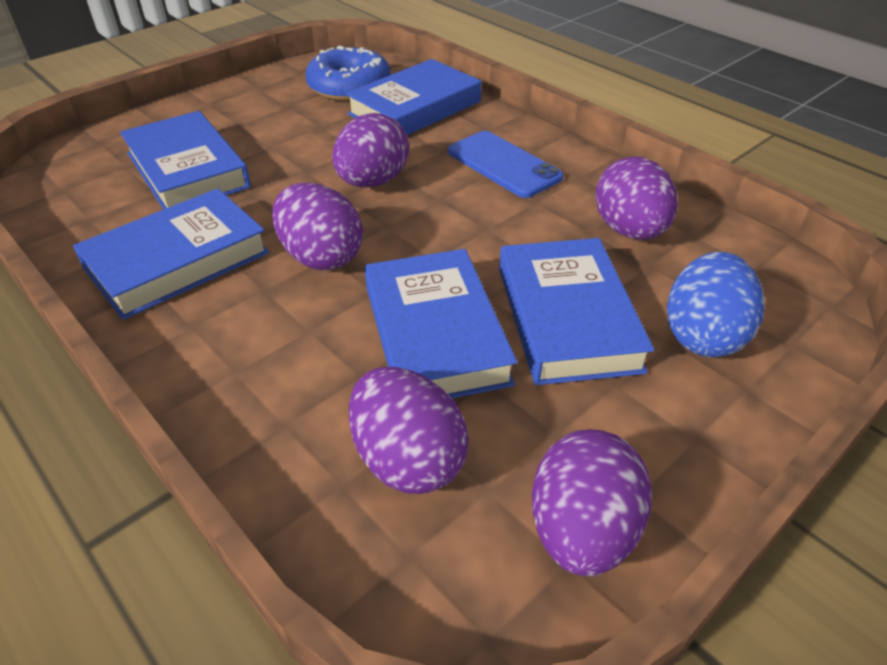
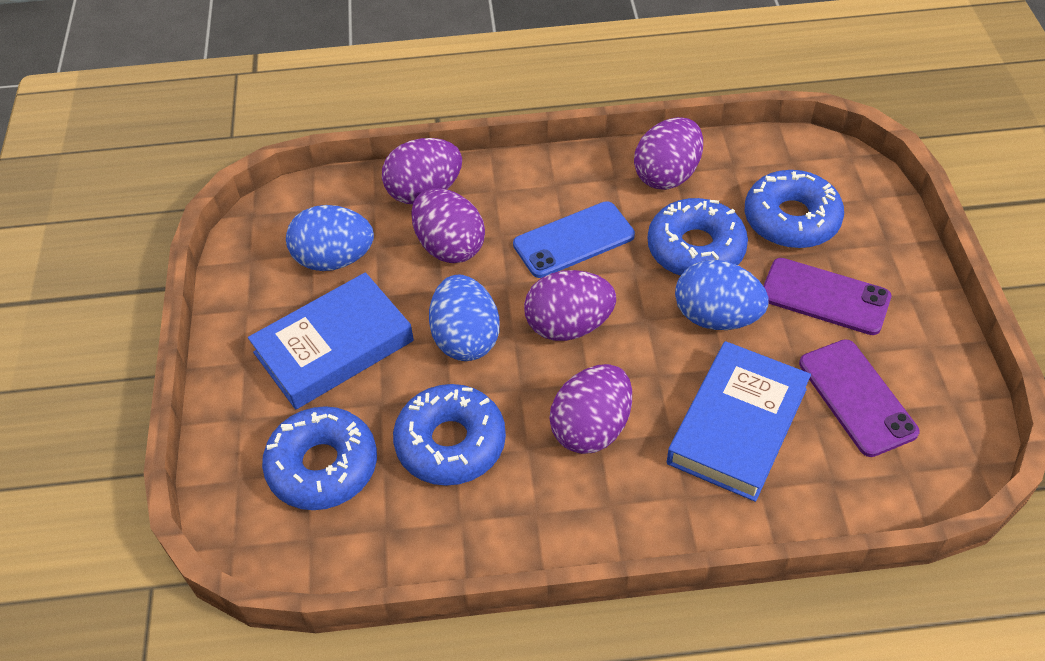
blue book: 5 -> 2
blue donut: 1 -> 4
blue egg: 1 -> 3
purple phone: 0 -> 2

